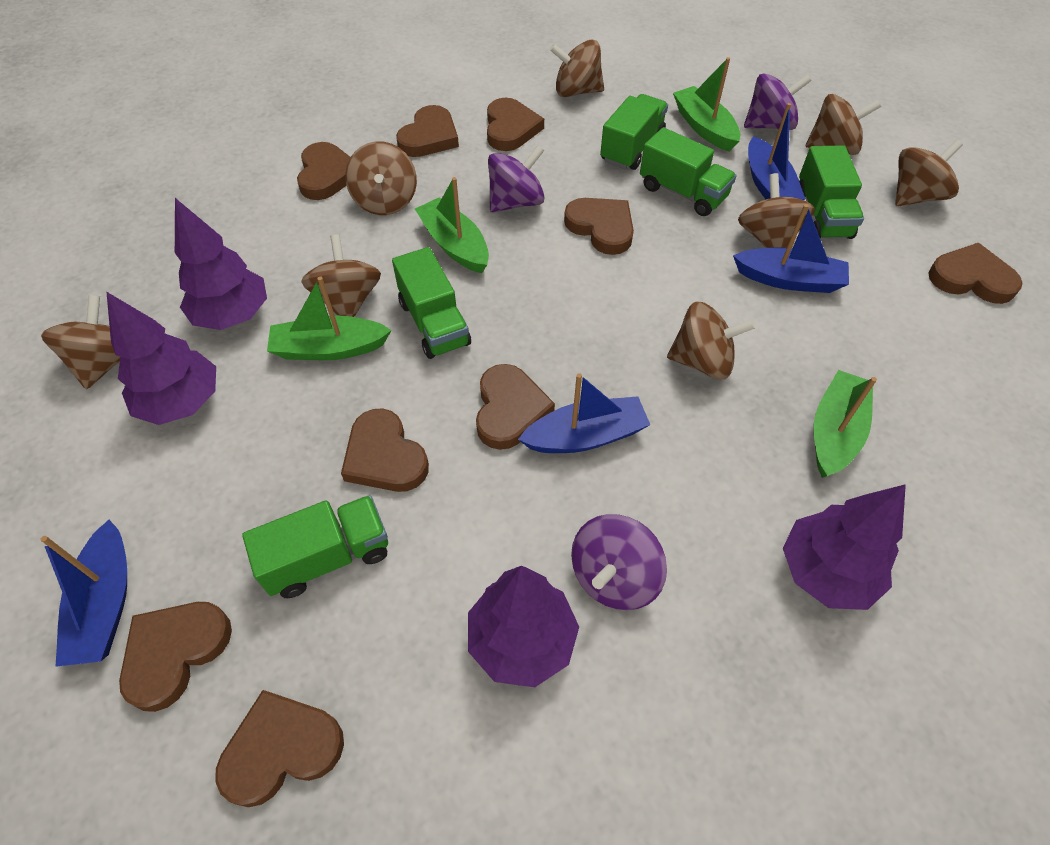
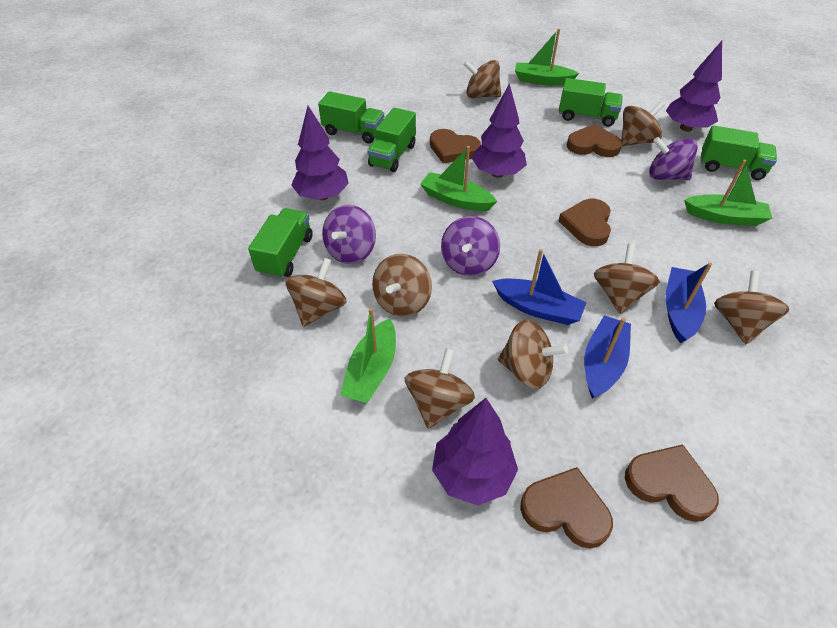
blue boat: 4 -> 3
brown heart: 9 -> 5

